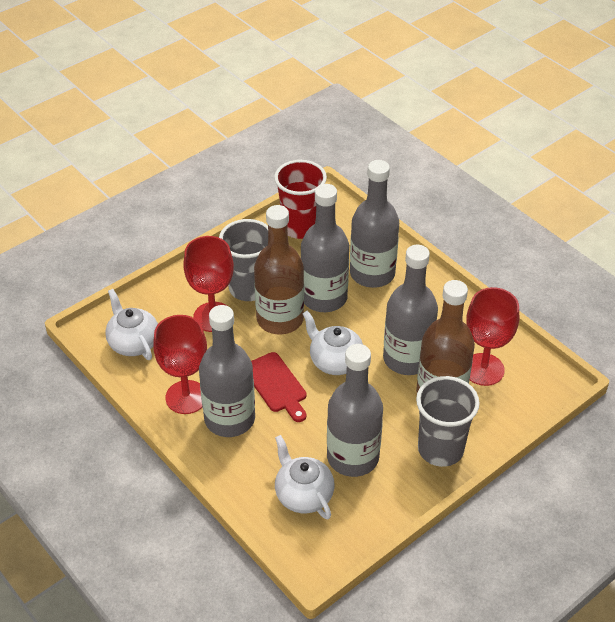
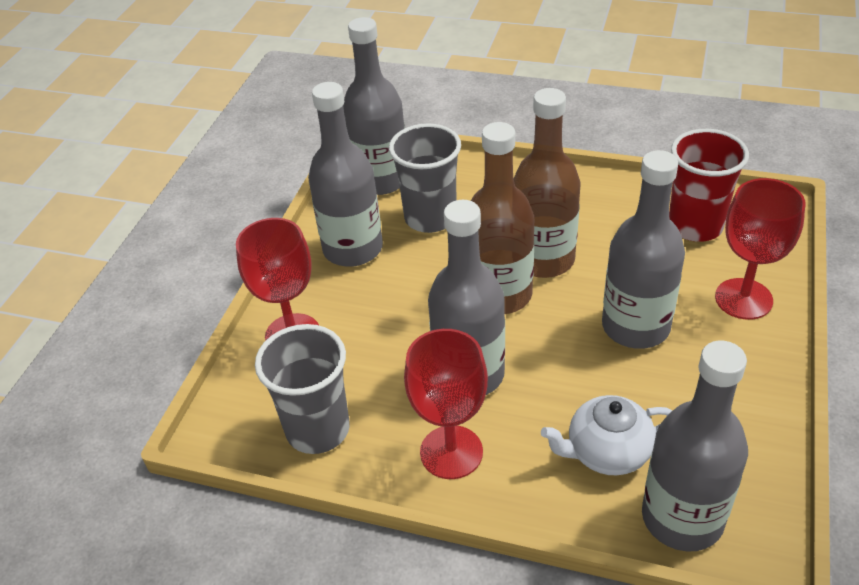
red cutting board: 1 -> 0
white teapot: 3 -> 1

